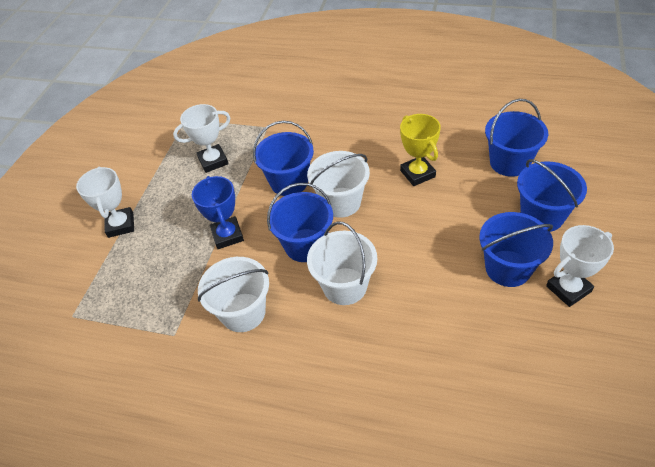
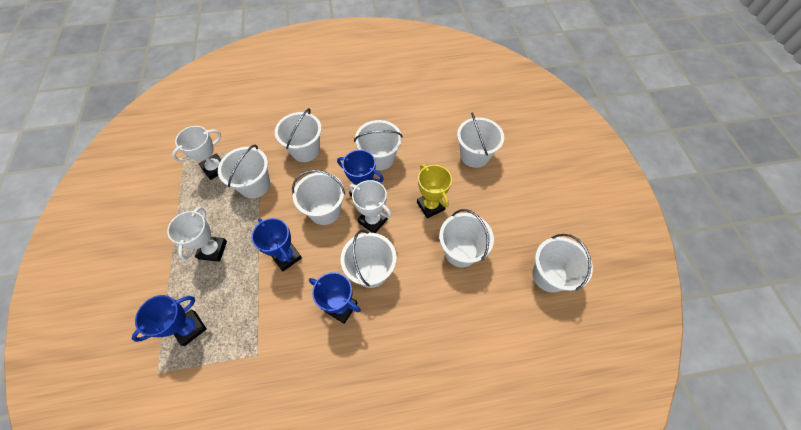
blue bucket: 5 -> 0
blue trophy: 1 -> 4
white bucket: 3 -> 8

